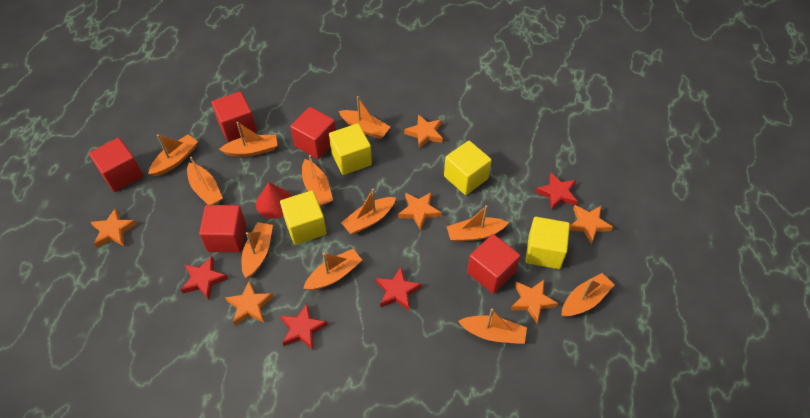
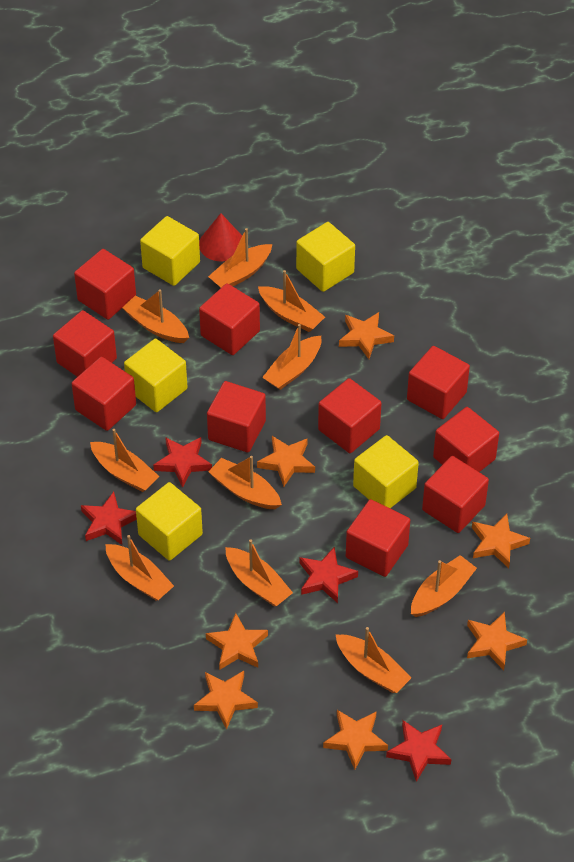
orange boat: 11 -> 10
orange star: 6 -> 7
red cube: 5 -> 10
yellow cube: 4 -> 5

